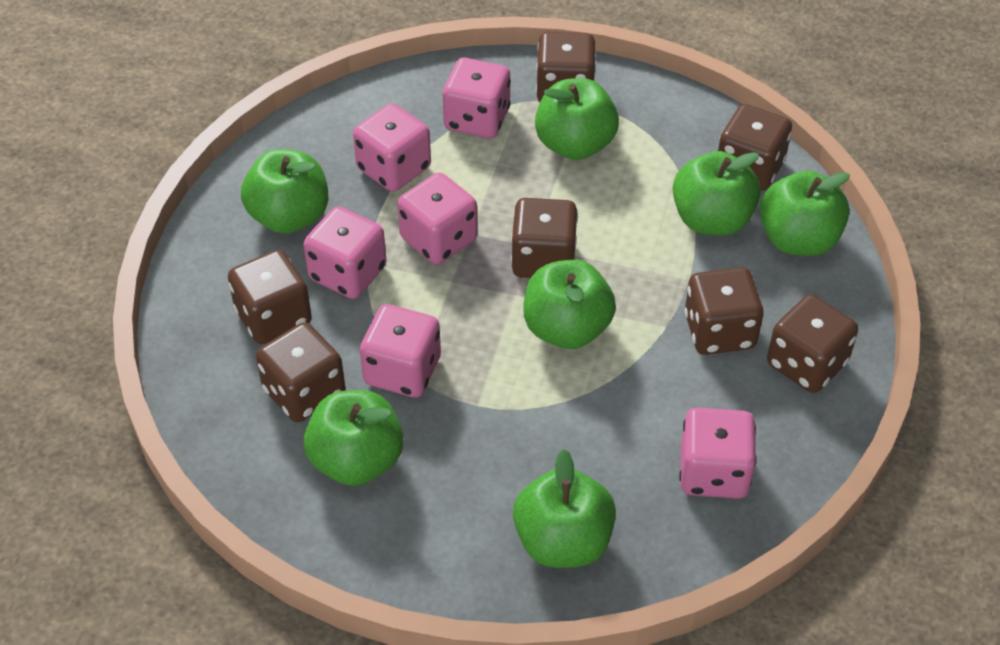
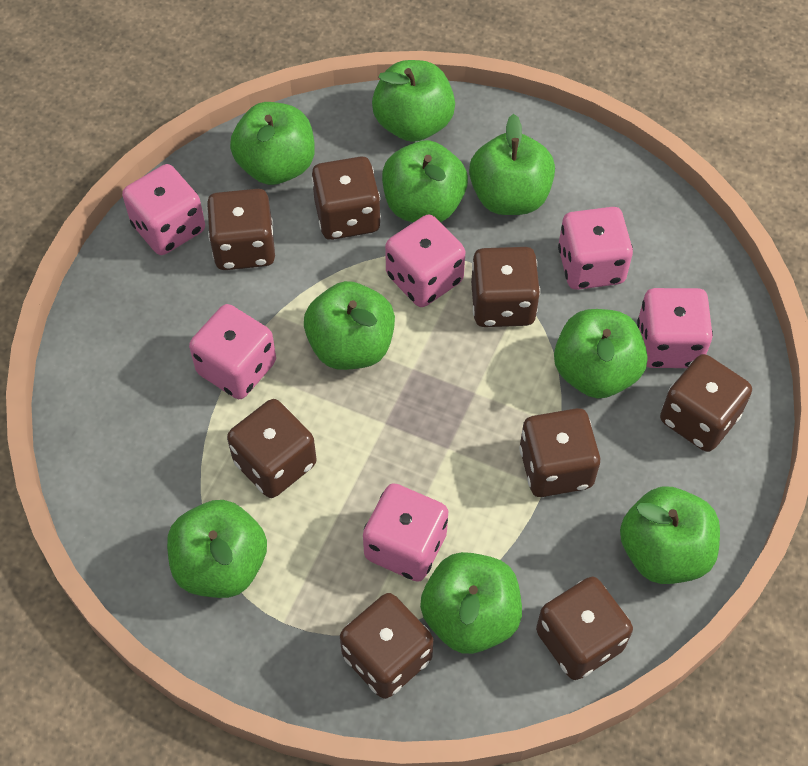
brown dice: 7 -> 8
green apple: 7 -> 9

